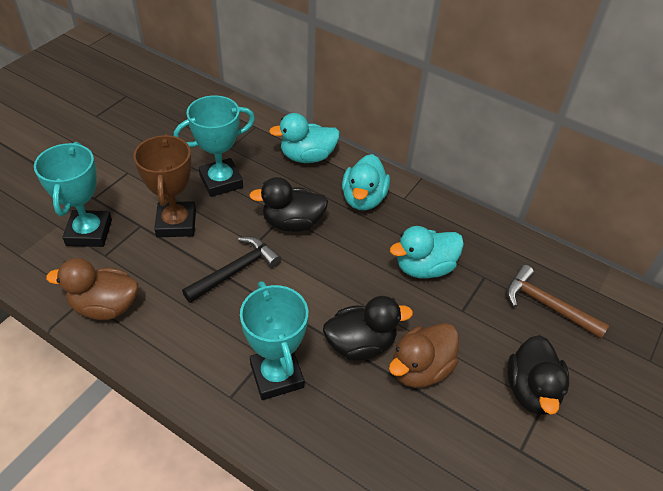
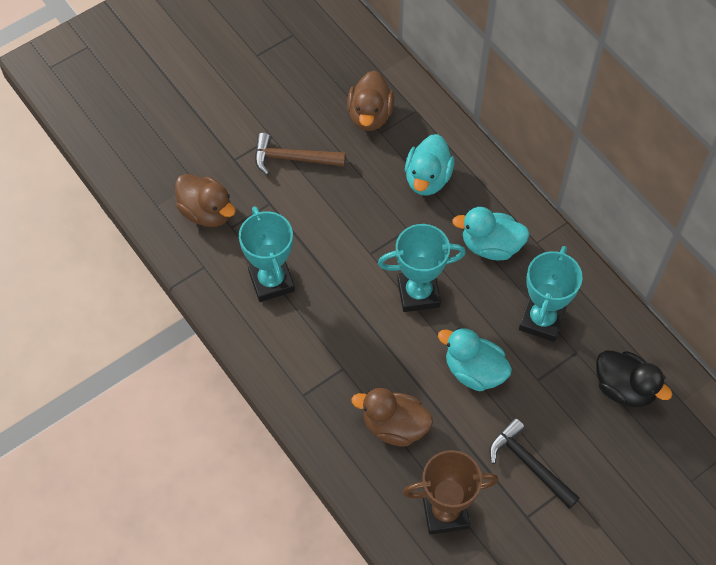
black duck: 3 -> 1
brown duck: 2 -> 3

